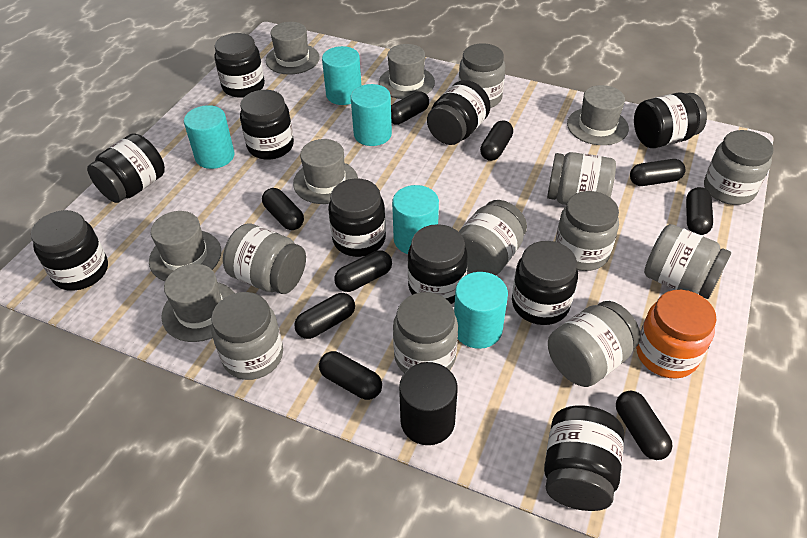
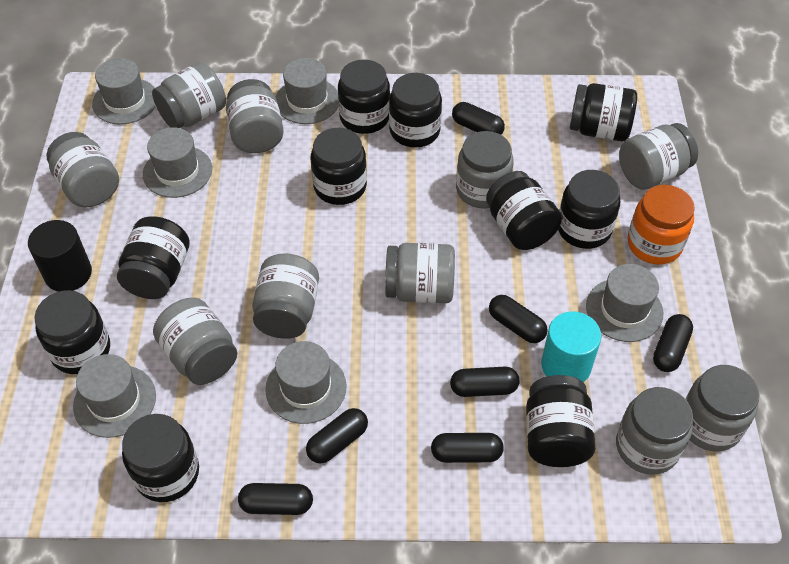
black capsule: 9 -> 7
turquoise cylinder: 5 -> 1

